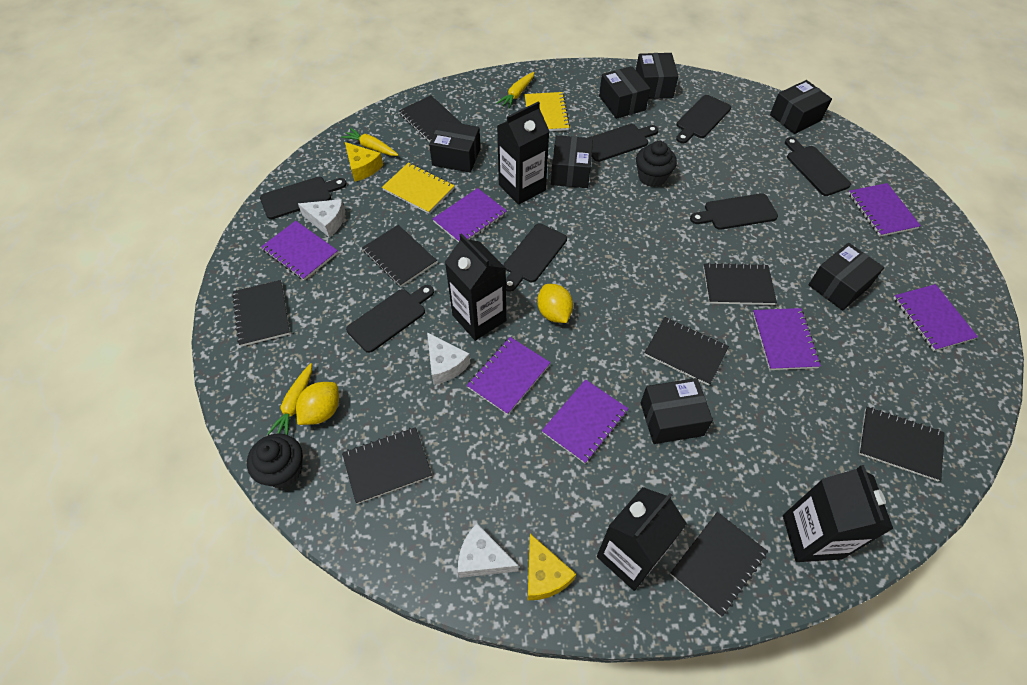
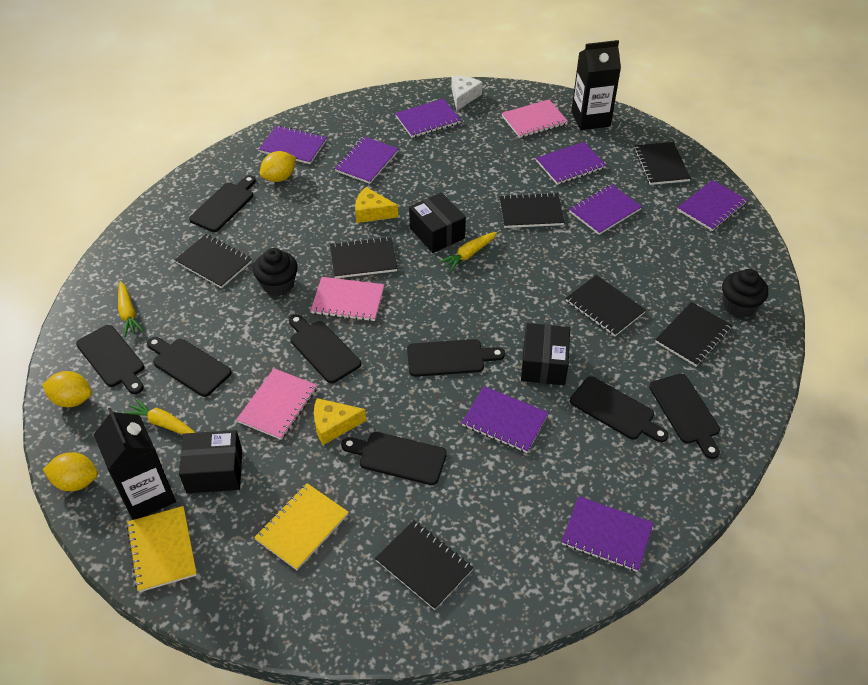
black box: 7 -> 3
black carton: 4 -> 2
black cutting board: 7 -> 8
black notebook: 8 -> 7
pink notebook: 0 -> 3
purple notebook: 7 -> 8
white cheese: 3 -> 1
yellow lemon: 2 -> 3

